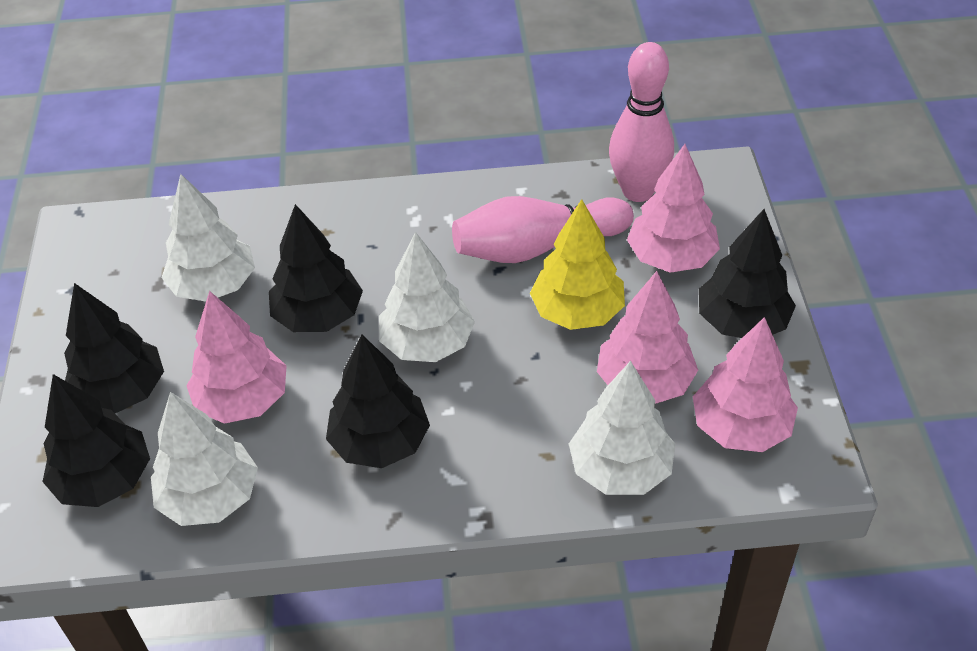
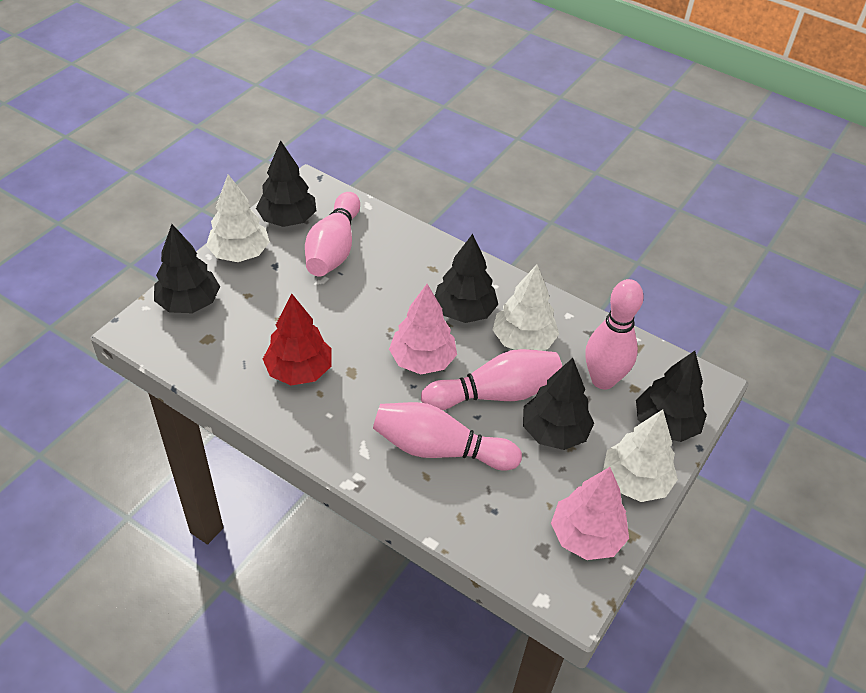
pink bowling pin: 2 -> 4
pink tree: 4 -> 2
red tree: 0 -> 1
white tree: 4 -> 3
yellow tree: 1 -> 0

